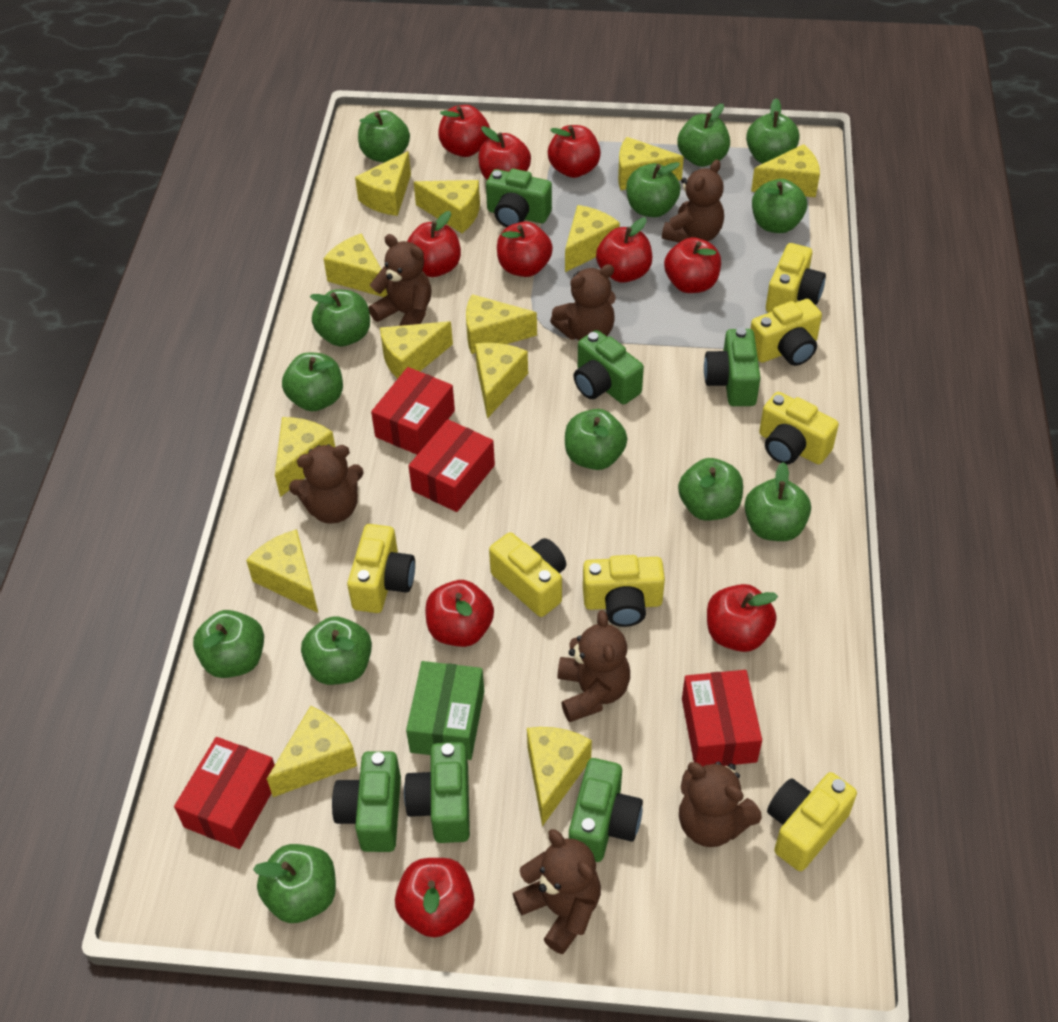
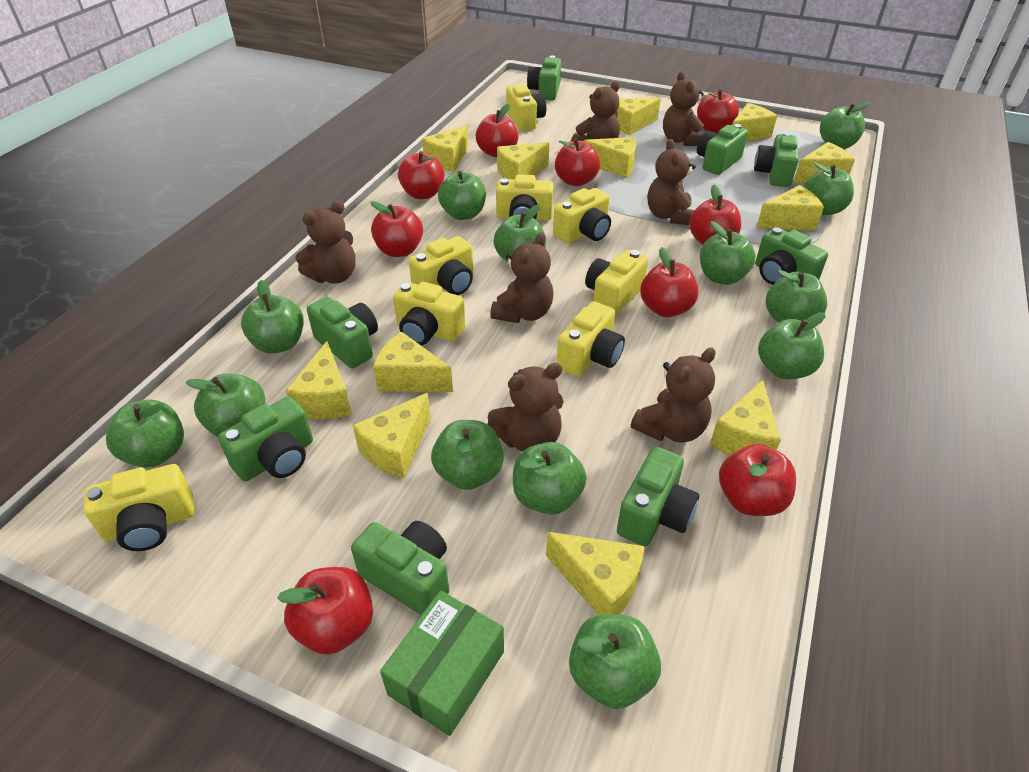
green camera: 6 -> 8
red apple: 10 -> 9
red box: 4 -> 0
yellow camera: 7 -> 8
yellow cheese: 13 -> 12

